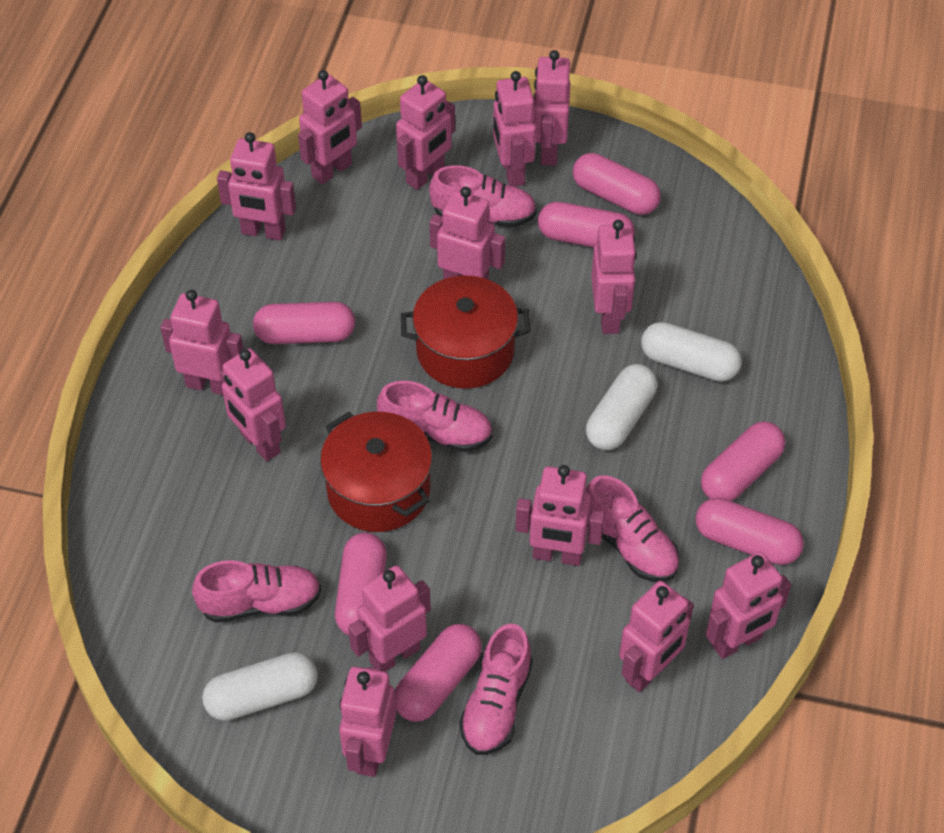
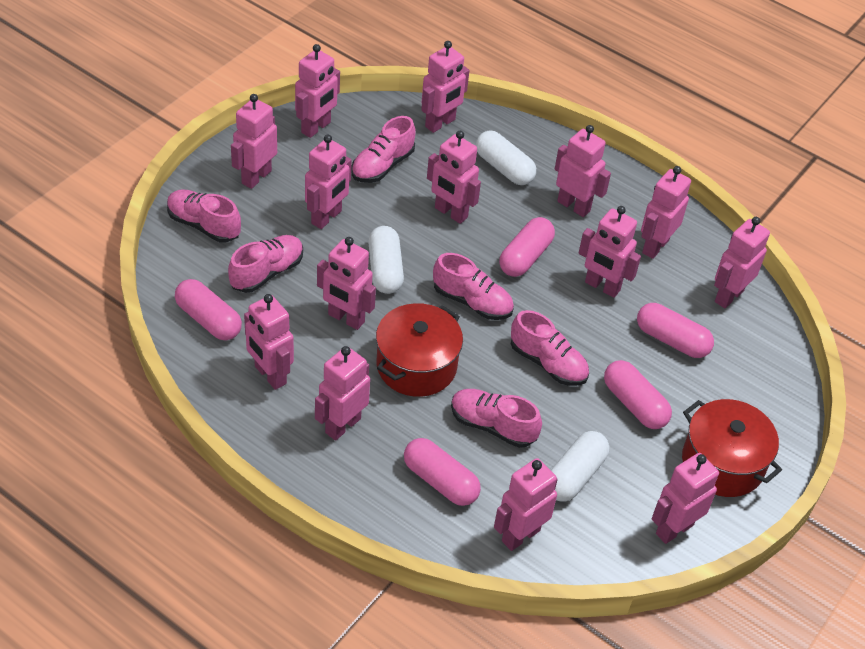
pink capsule: 7 -> 5
pink shoe: 5 -> 6

